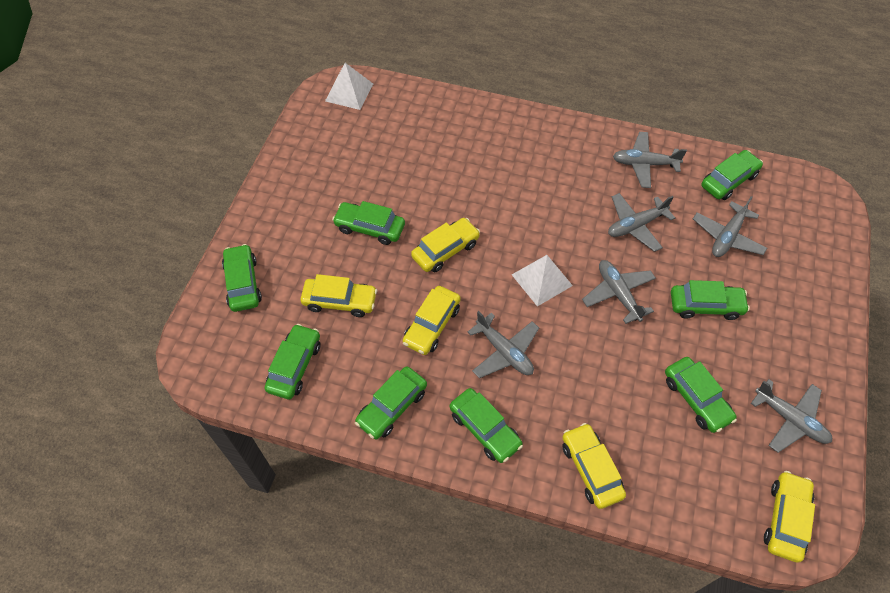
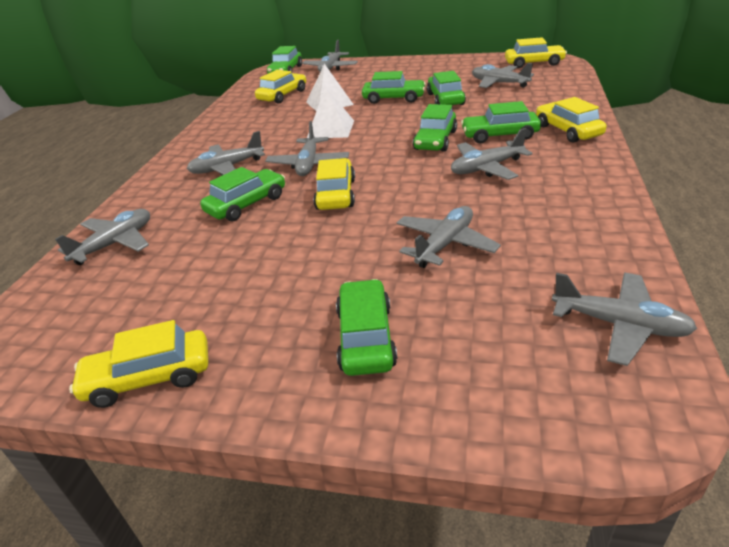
green car: 8 -> 7
grey plane: 6 -> 8

